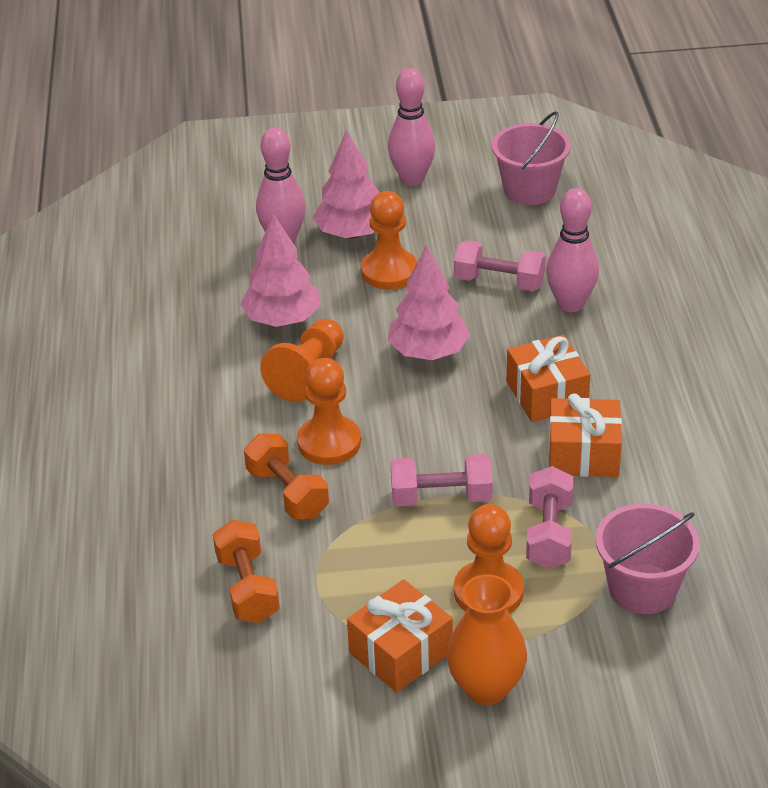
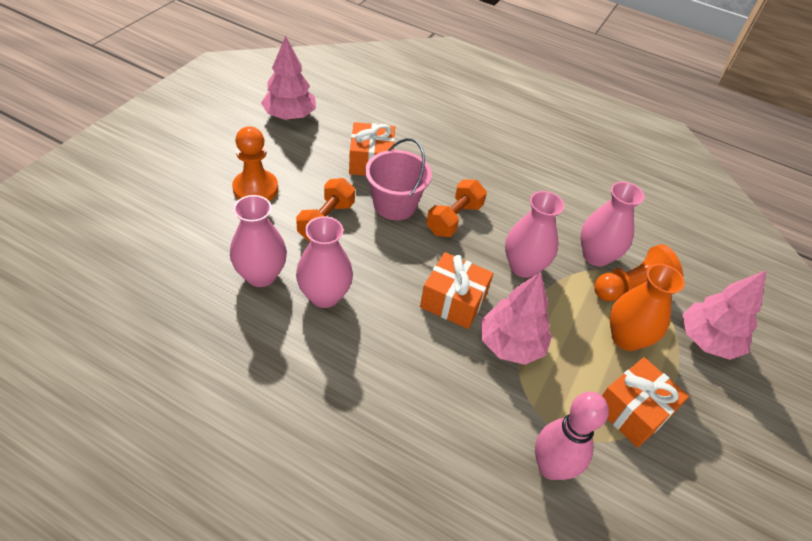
orange pawn: 4 -> 2
pink bowling pin: 3 -> 1
pink bucket: 2 -> 1
pink dumbbell: 3 -> 0
pink vase: 0 -> 4

